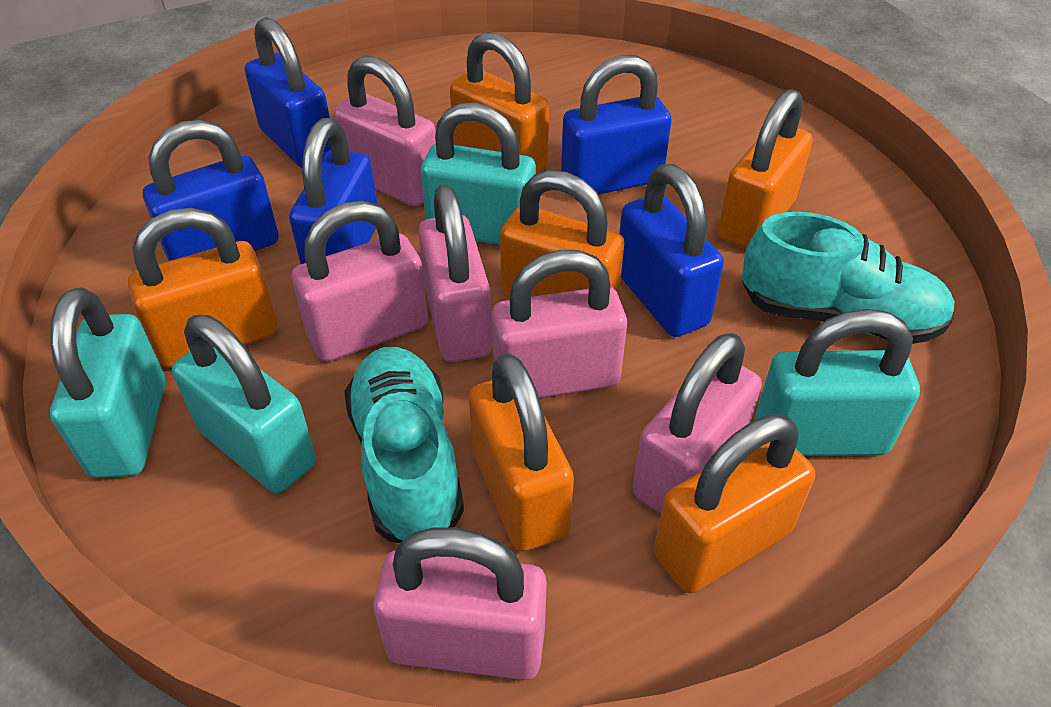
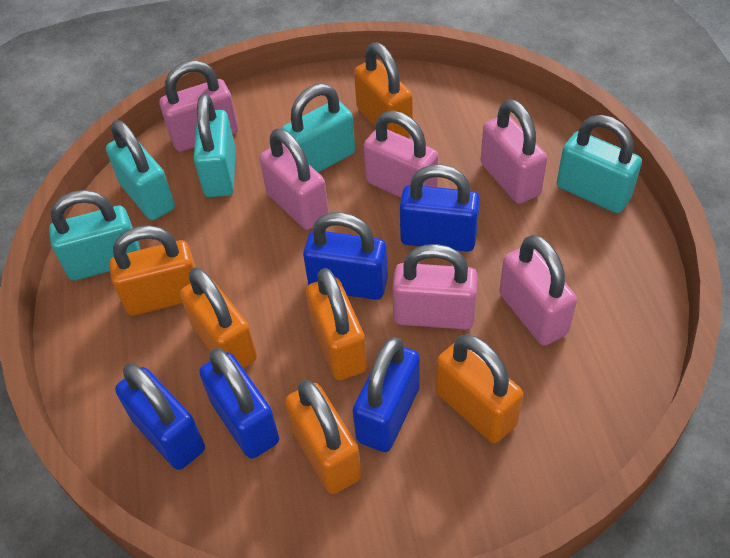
turquoise padlock: 4 -> 5
turquoise shoe: 2 -> 0

